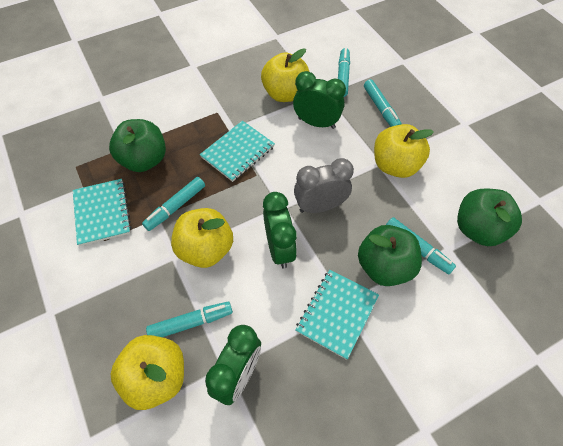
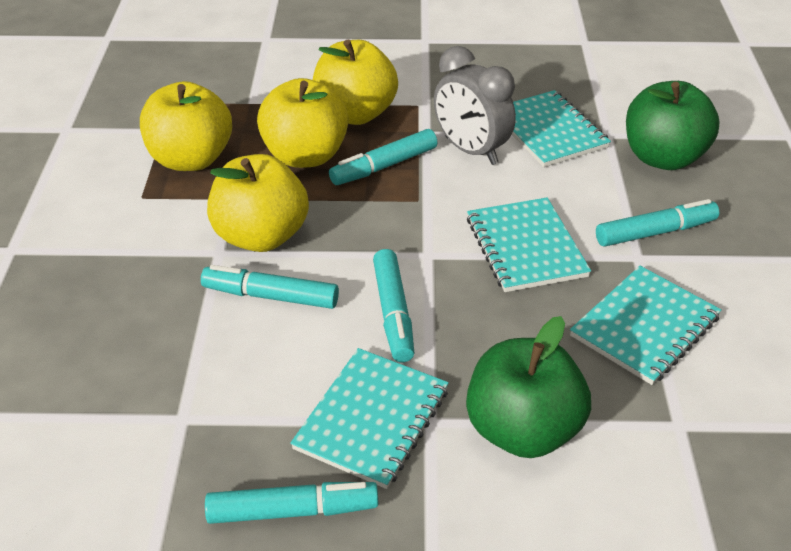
green apple: 3 -> 2
green clock: 3 -> 0
turquoise notebook: 3 -> 4

